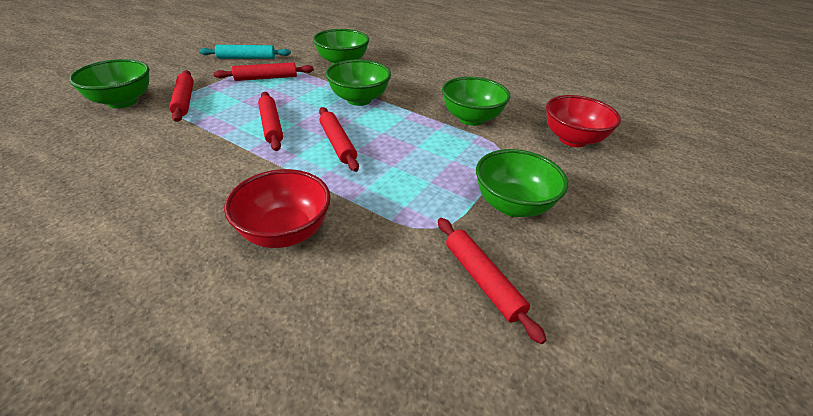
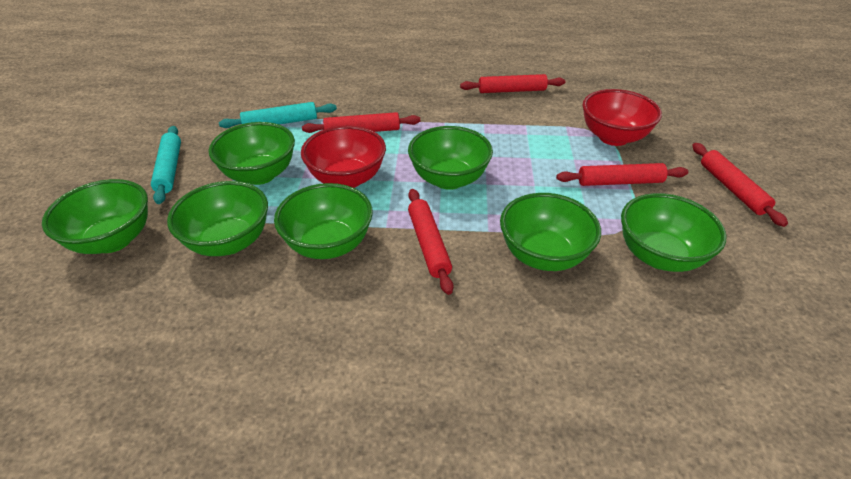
green bowl: 5 -> 7
turquoise rolling pin: 1 -> 2

